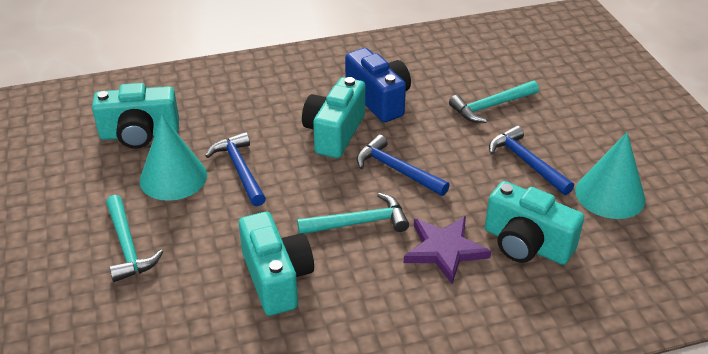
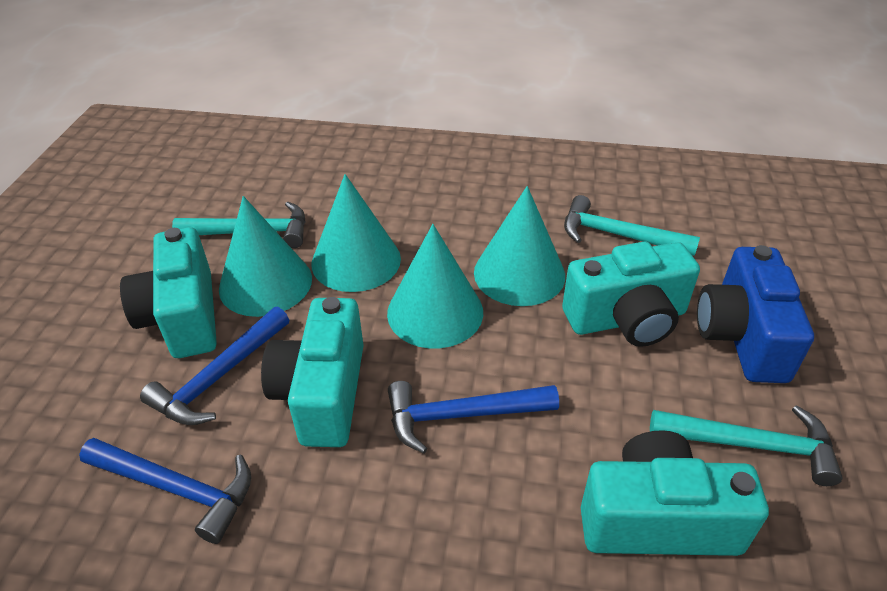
purple star: 1 -> 0
turquoise cone: 2 -> 4

